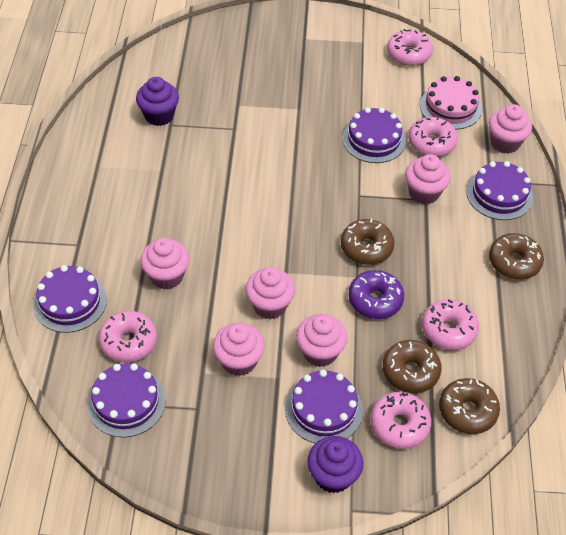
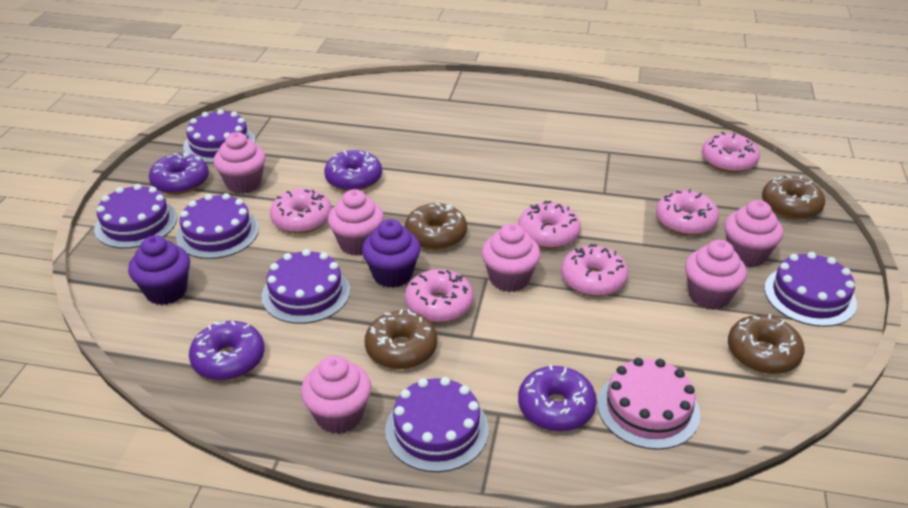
pink donut: 5 -> 6
purple cake: 5 -> 6
purple donut: 1 -> 4

